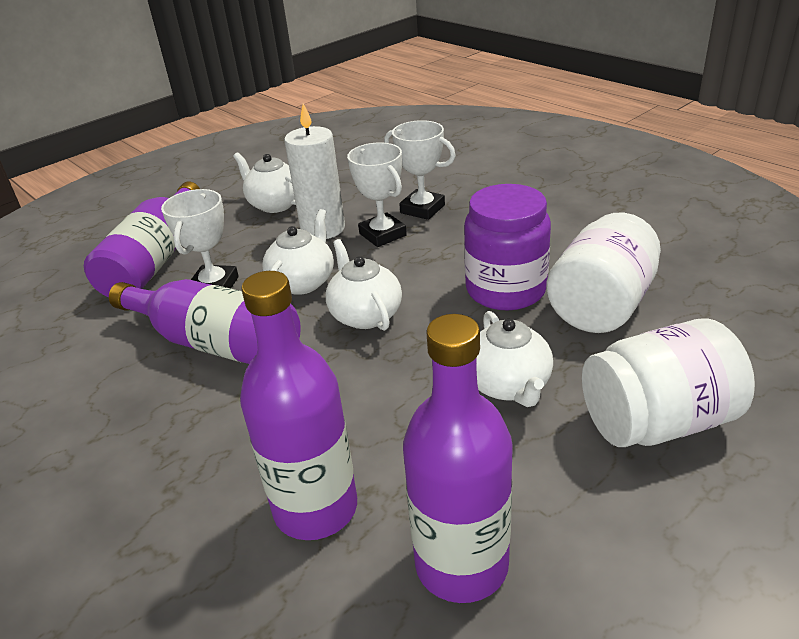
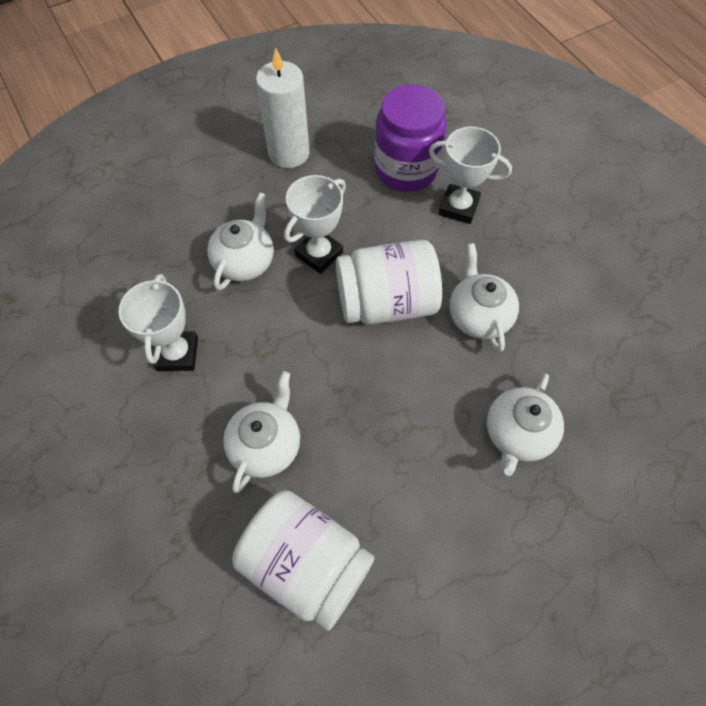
purple bottle: 4 -> 0

